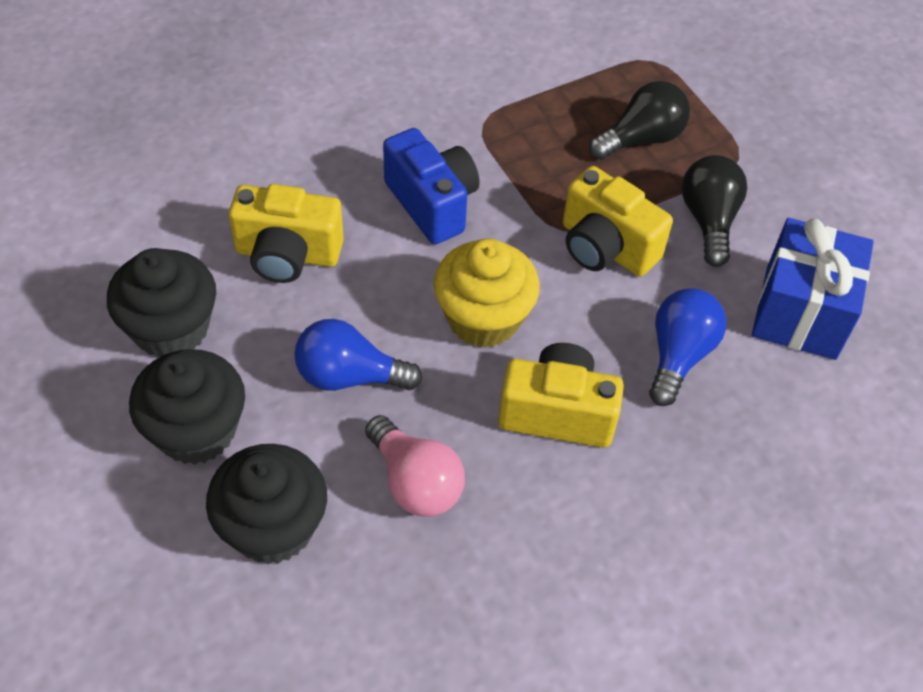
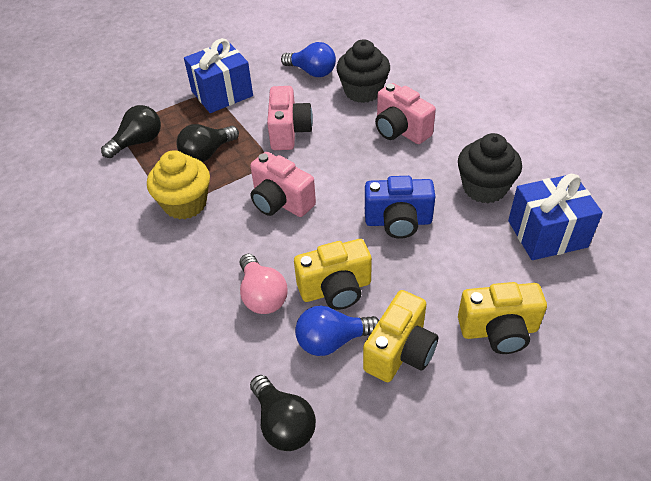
black cupcake: 3 -> 2
black light bulb: 2 -> 3
blue gift: 1 -> 2
pink camera: 0 -> 3

